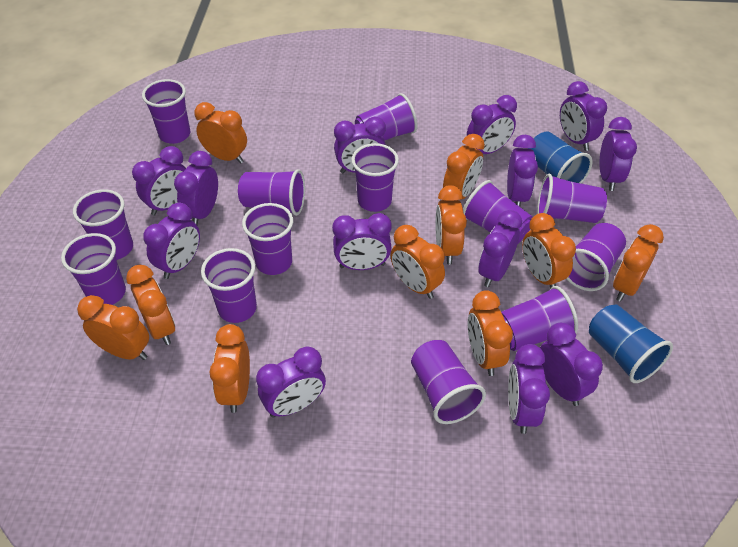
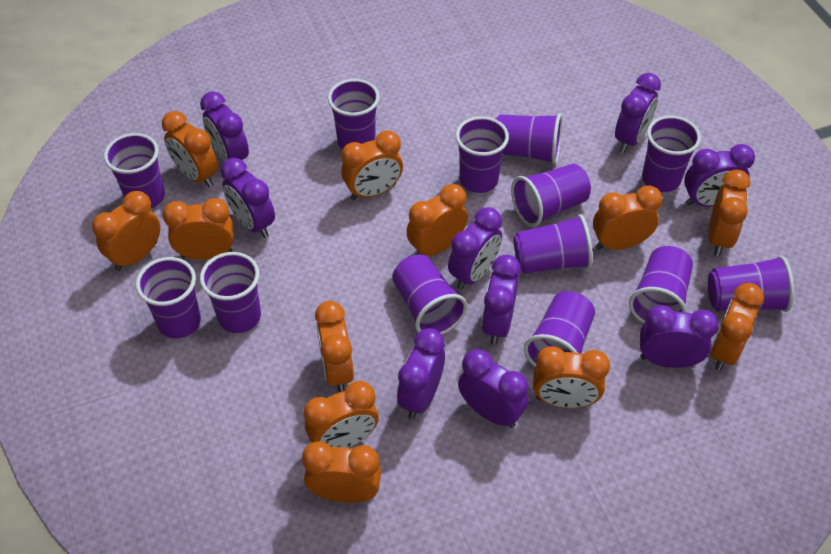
blue cup: 2 -> 0
orange clock: 10 -> 12
purple clock: 13 -> 9

